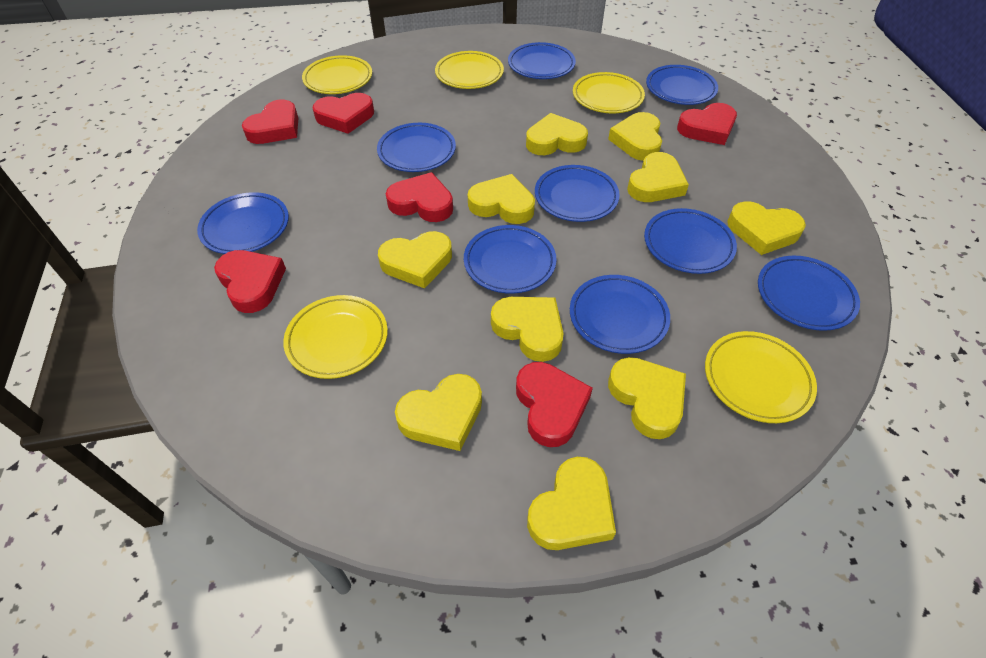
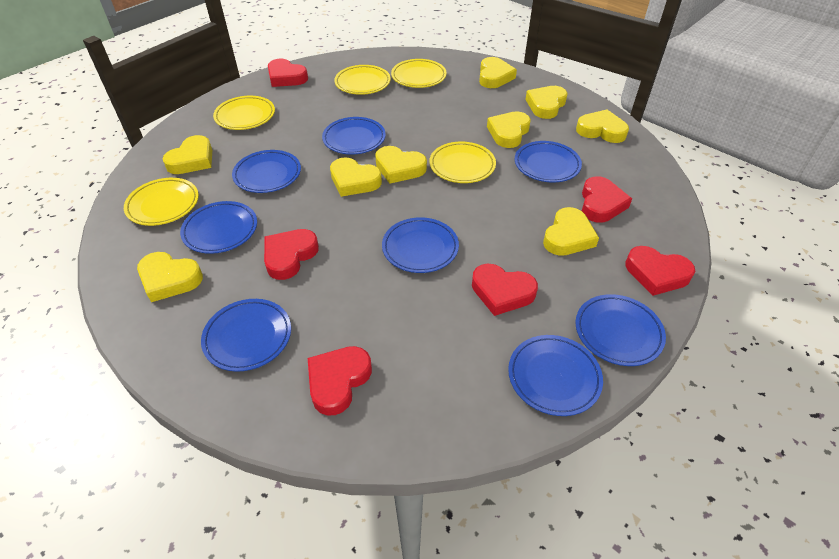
blue plate: 9 -> 8
yellow heart: 10 -> 9

